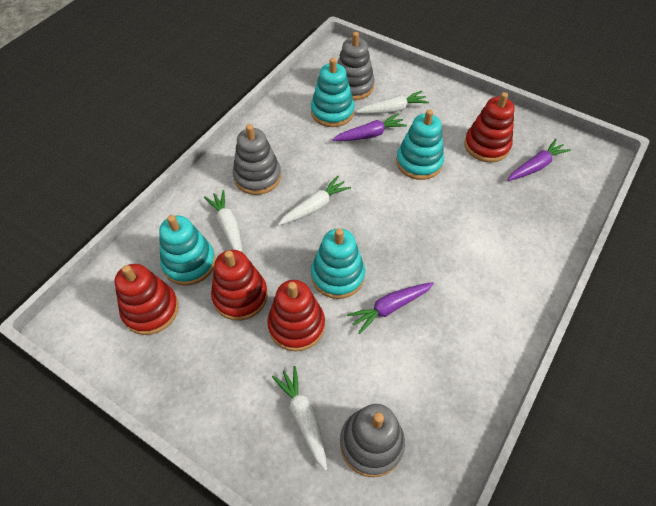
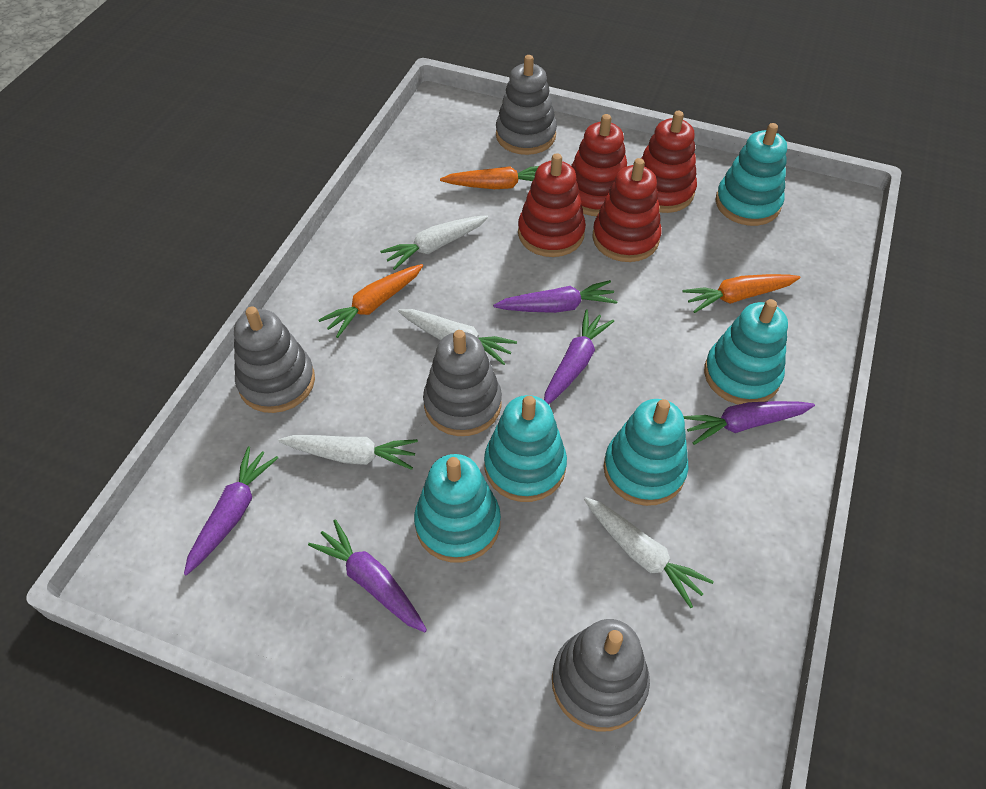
grey stacking toy: 3 -> 4
orange carrot: 0 -> 3
purple carrot: 3 -> 5
turquoise stacking toy: 4 -> 5

